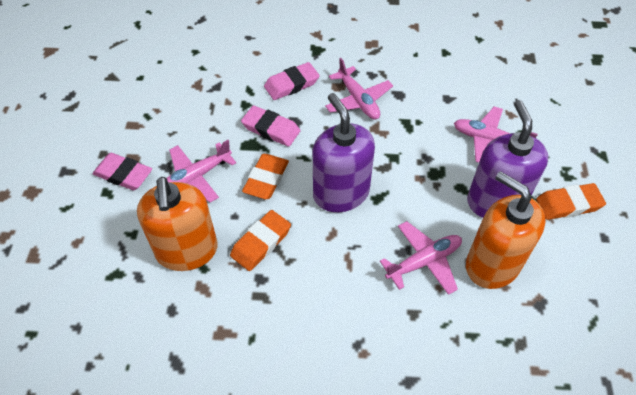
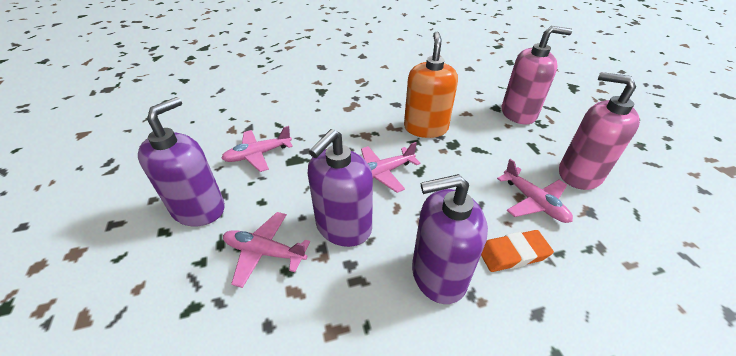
orange eraser: 3 -> 1
orange soap dispenser: 2 -> 1
pink eraser: 3 -> 0
pink soap dispenser: 0 -> 2
purple soap dispenser: 2 -> 3

